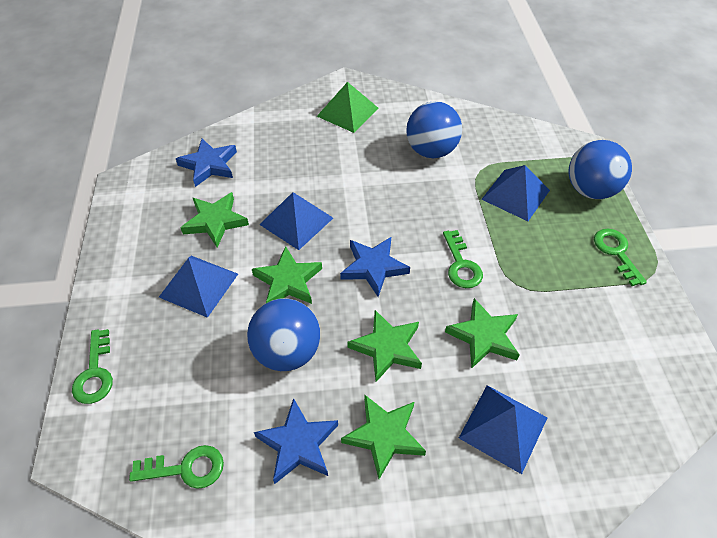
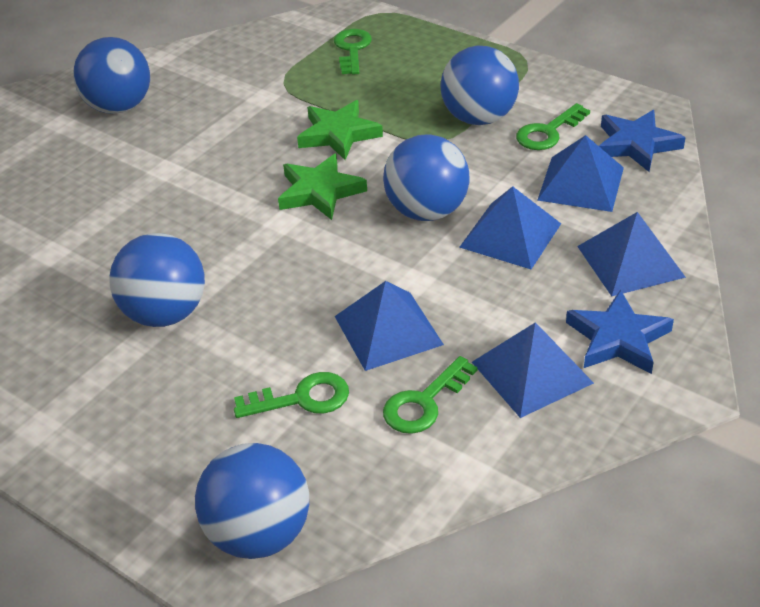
blue ball: 3 -> 5
blue pyramid: 4 -> 5
blue star: 3 -> 2
green pyramid: 1 -> 0
green star: 5 -> 2

